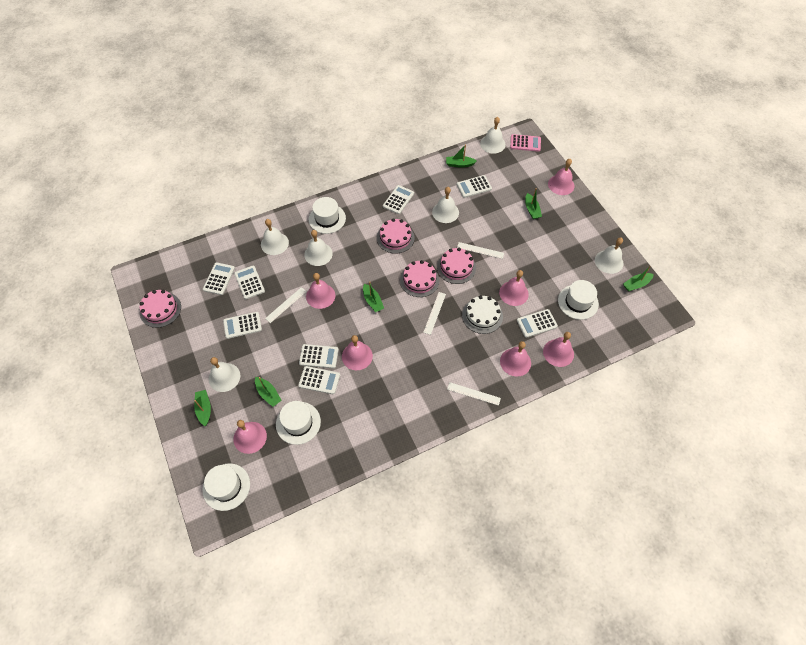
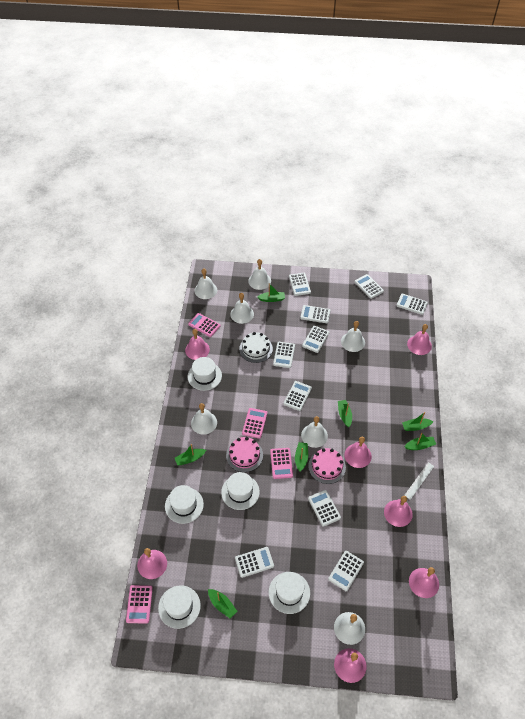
green boat: 6 -> 7
pink cake: 4 -> 2
pink calculator: 1 -> 4
white bell: 6 -> 7
white calculator: 8 -> 10
white hat: 4 -> 5
white ruler: 4 -> 1

